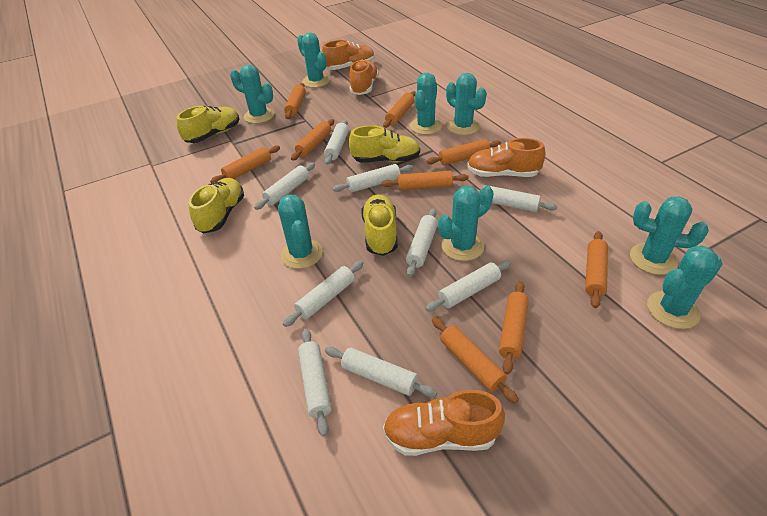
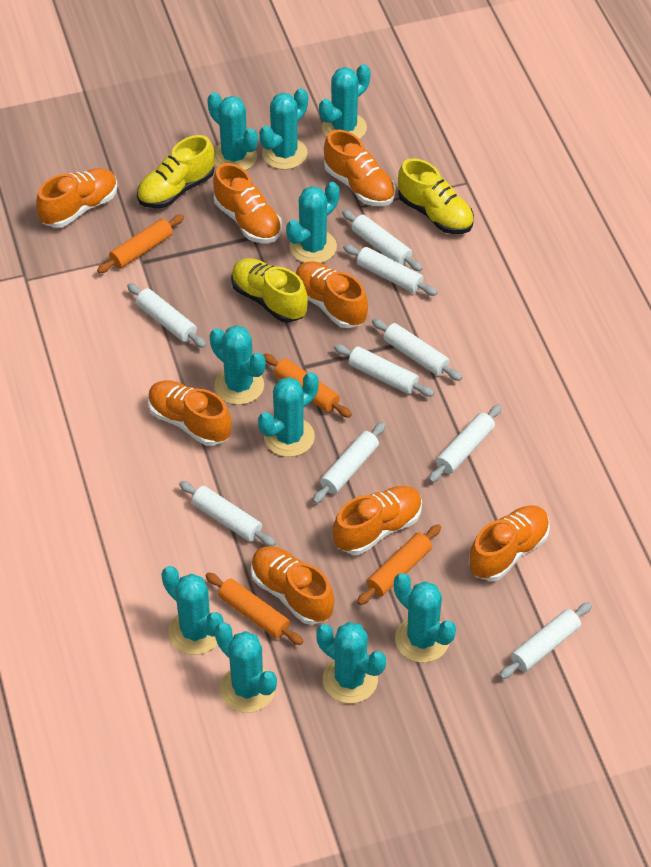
orange rolling pin: 9 -> 4
orange shoe: 4 -> 8
turquoise cactus: 8 -> 10
yellow shoe: 4 -> 3

